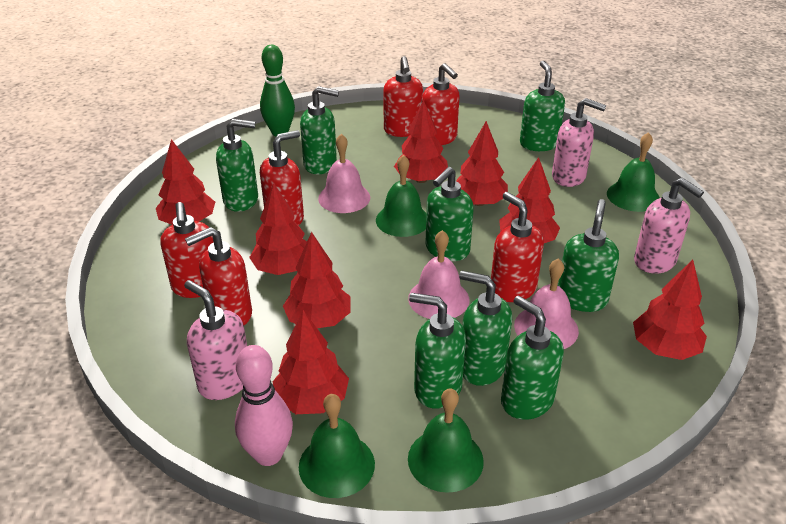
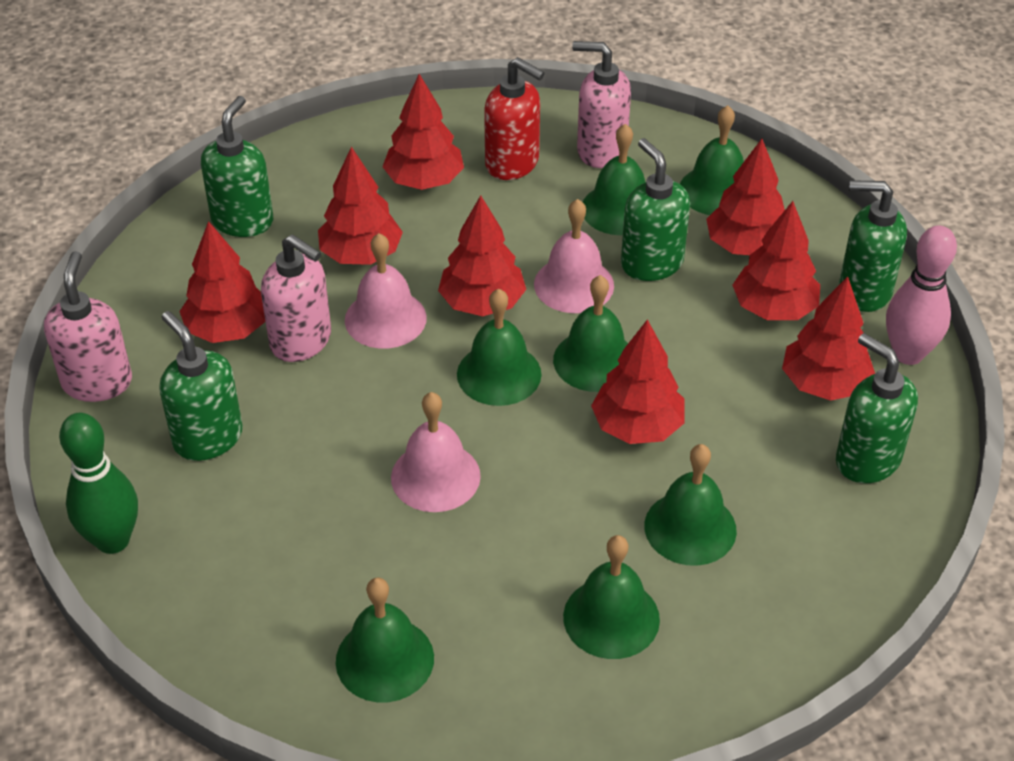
green bell: 4 -> 7
green soap dispenser: 8 -> 5
red soap dispenser: 6 -> 1

